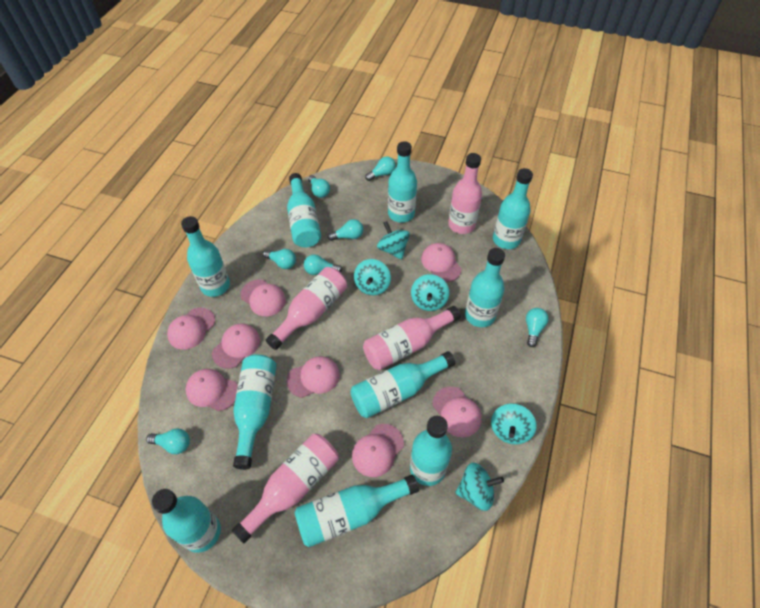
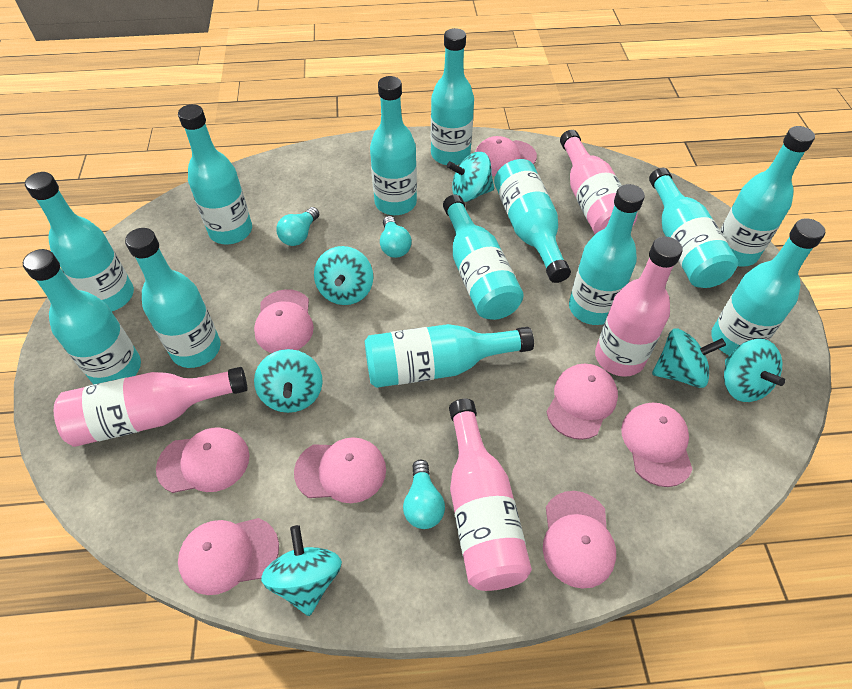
turquoise bottle: 10 -> 13
turquoise light bulb: 7 -> 3
turquoise spinning top: 5 -> 6

